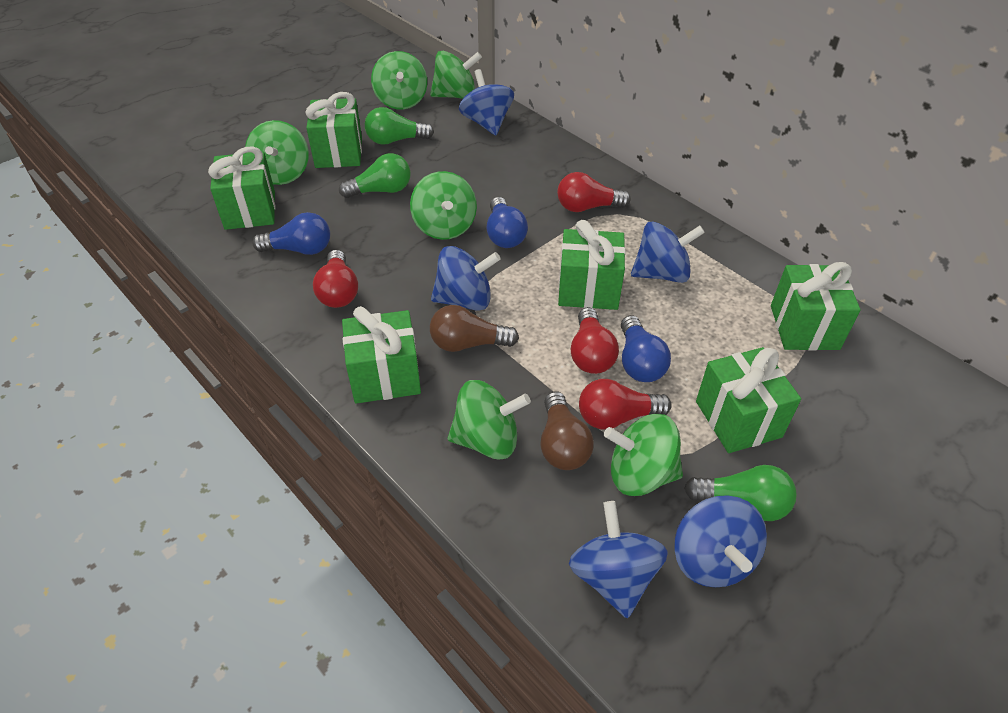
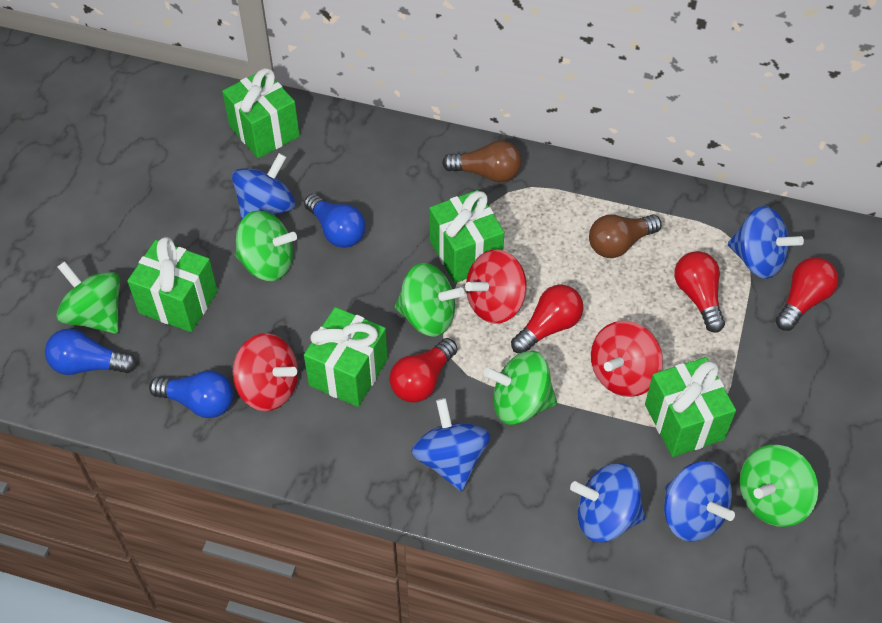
green gift: 6 -> 5
green light bulb: 3 -> 0
green spinning top: 6 -> 5
red spinning top: 0 -> 3

